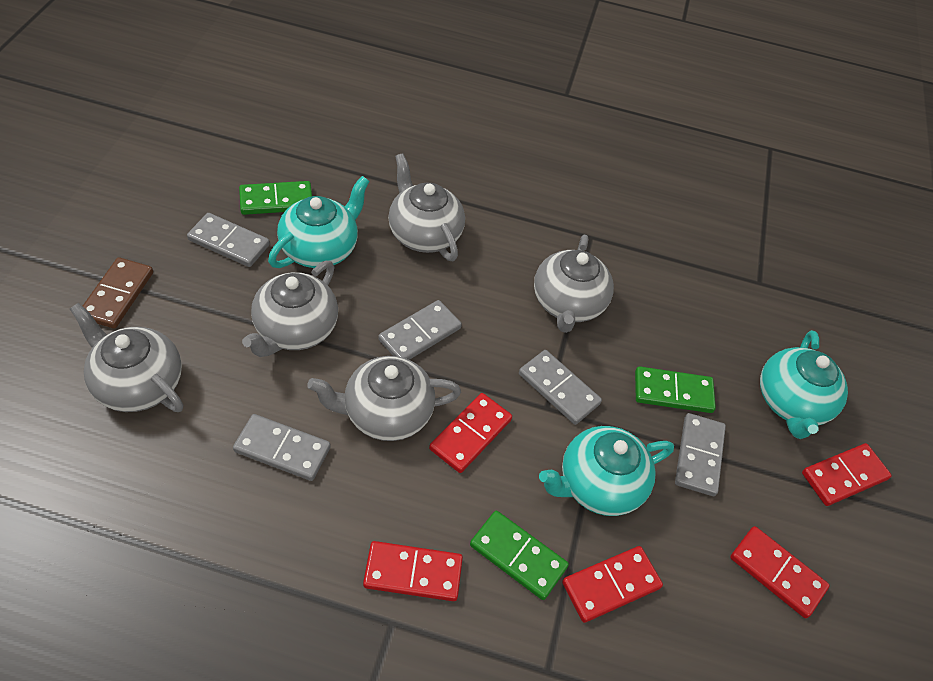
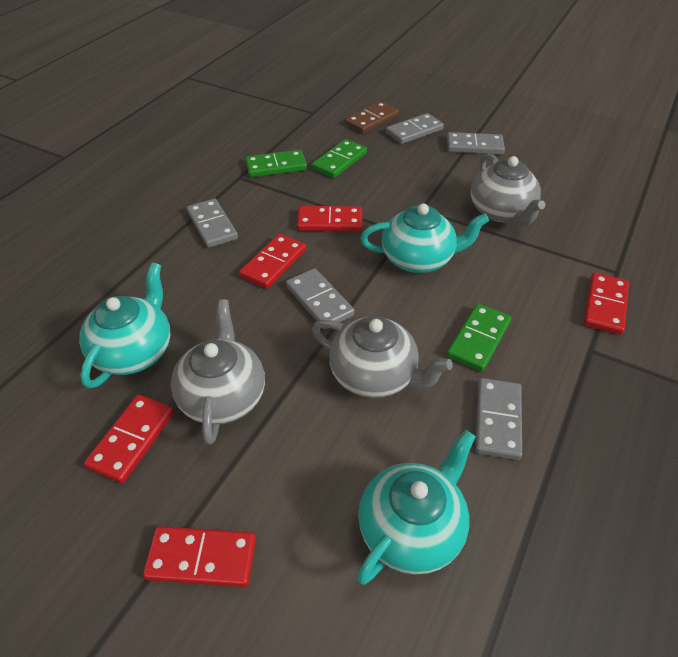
grey teapot: 5 -> 3

